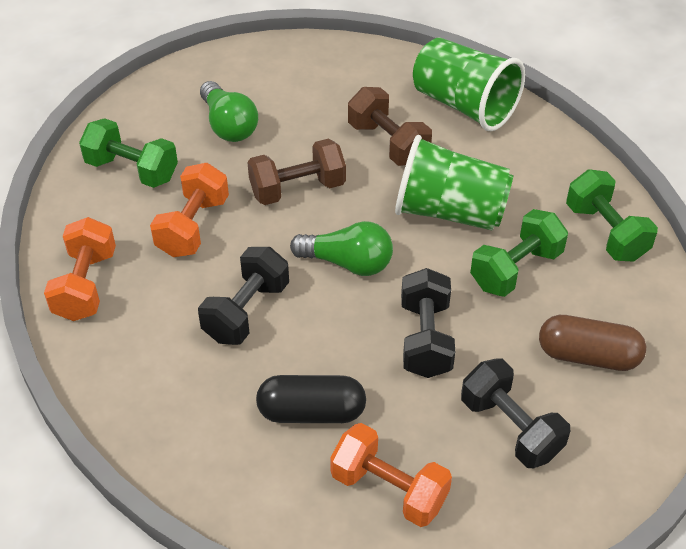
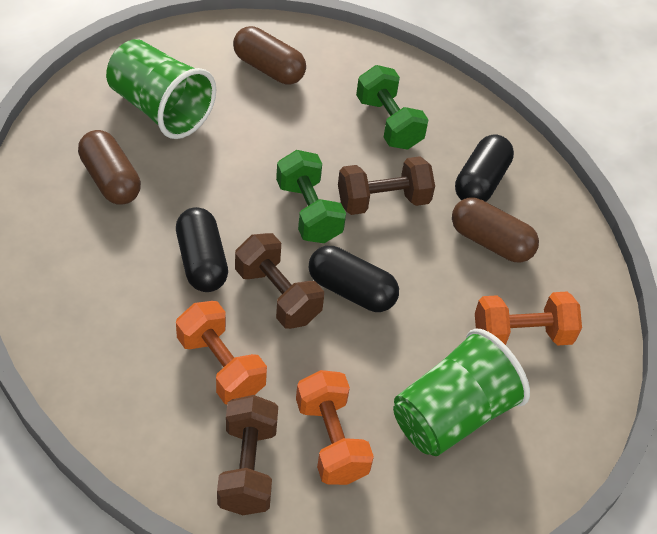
black capsule: 1 -> 3
black dumbbell: 3 -> 0
brown capsule: 1 -> 3
brown dumbbell: 2 -> 3
green dumbbell: 3 -> 2
green light bulb: 2 -> 0

